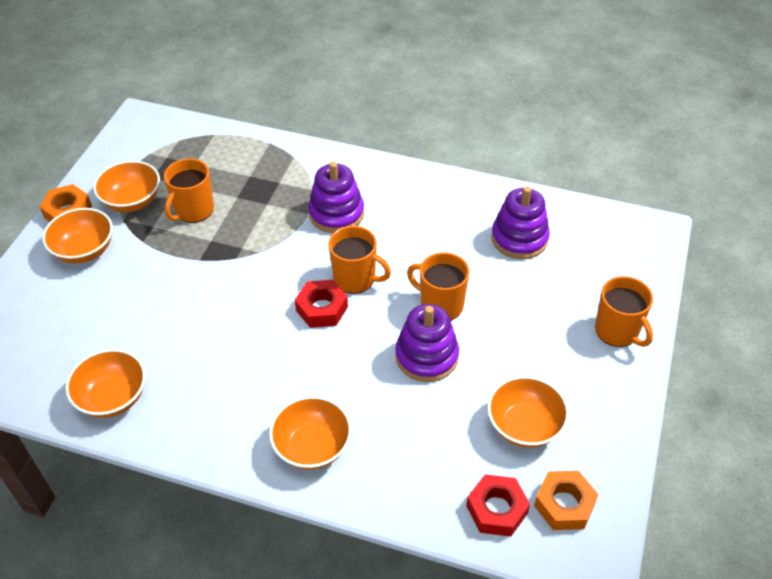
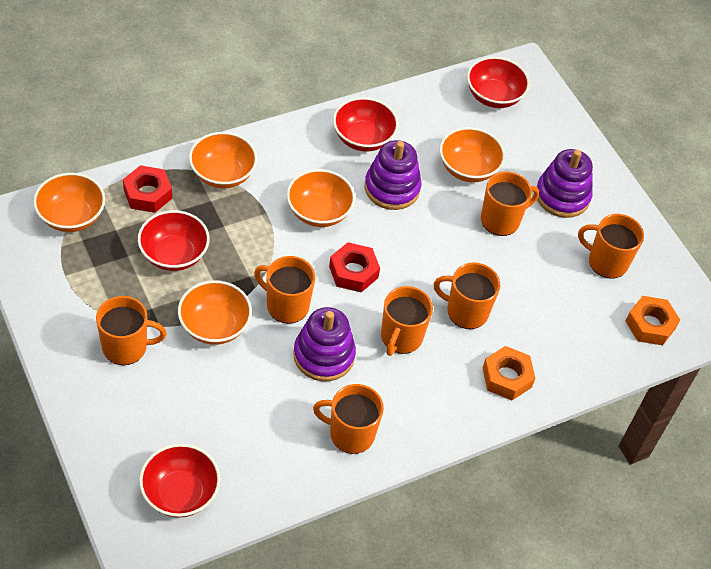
orange mug: 4 -> 7
red bowl: 0 -> 4

